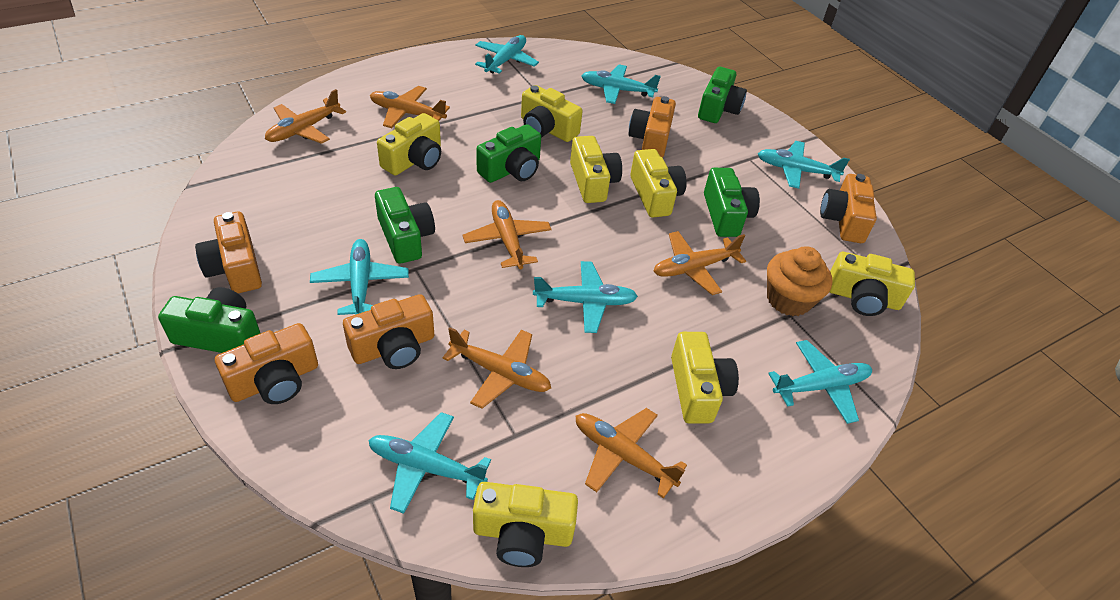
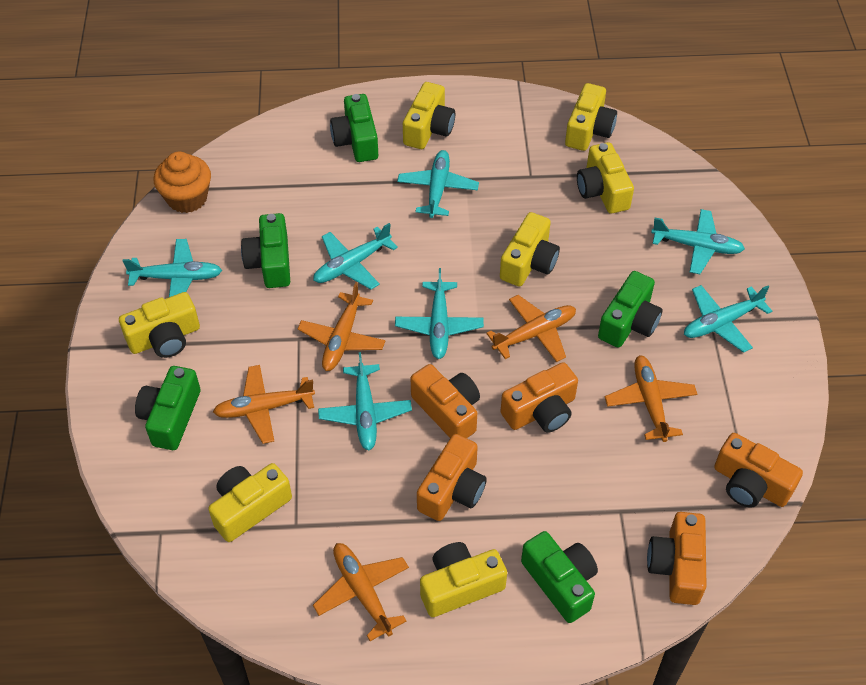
orange plane: 6 -> 5

